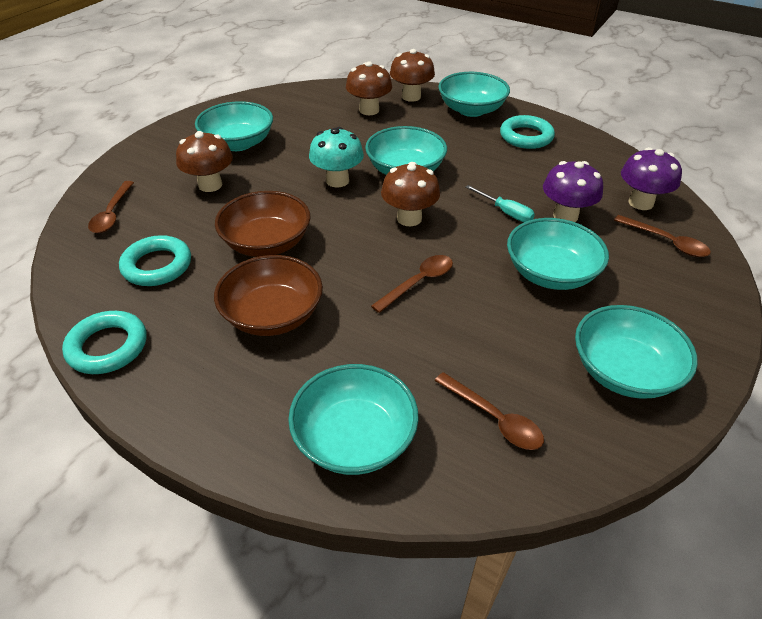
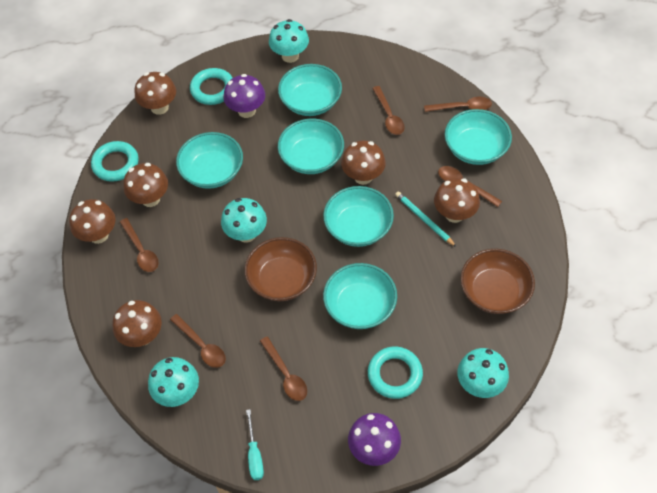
brown mushroom: 4 -> 6
brown spoon: 4 -> 6
turquoise mushroom: 1 -> 4
turquoise pencil: 0 -> 1

